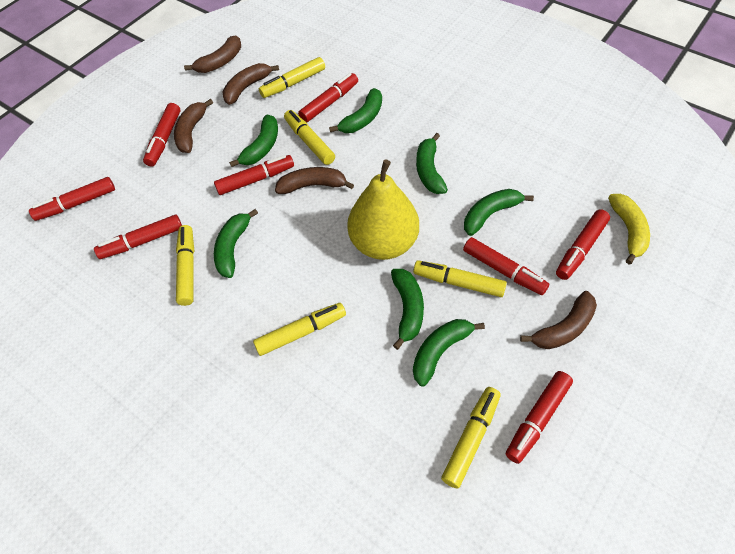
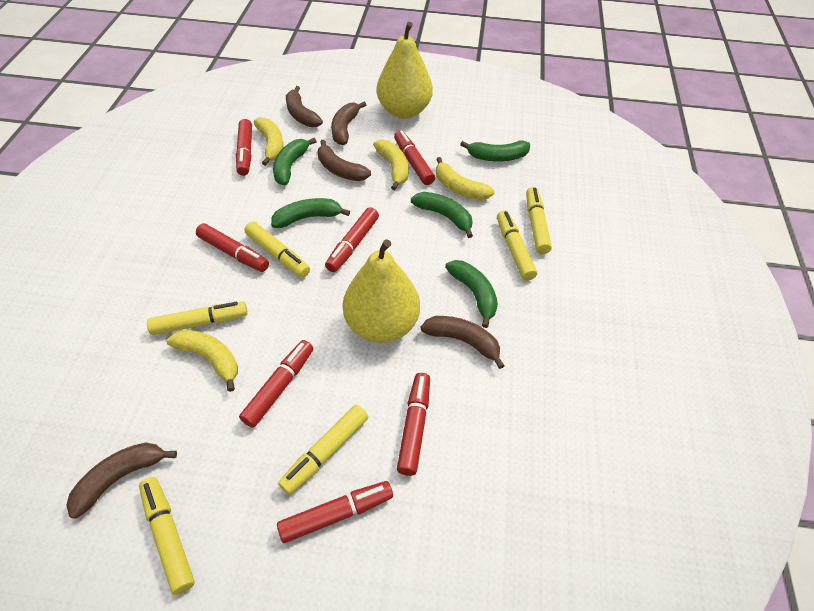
green banana: 7 -> 5
red marker: 8 -> 7
yellow banana: 1 -> 4
yellow pear: 1 -> 2

